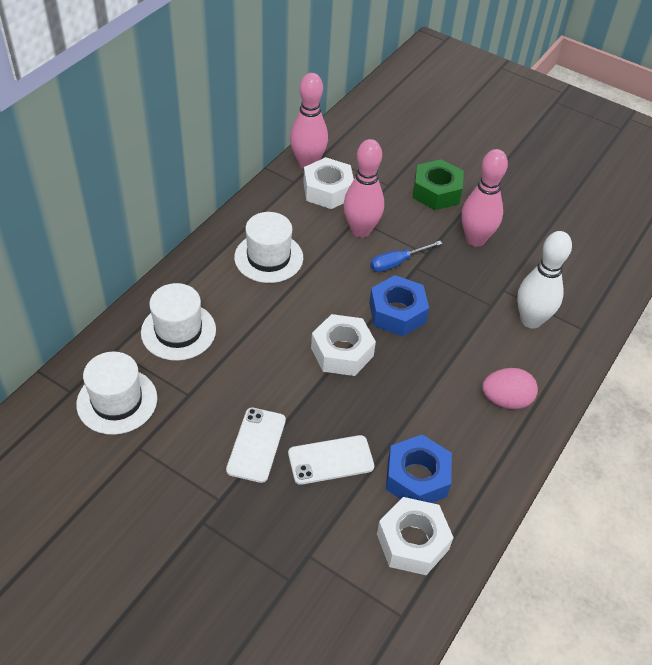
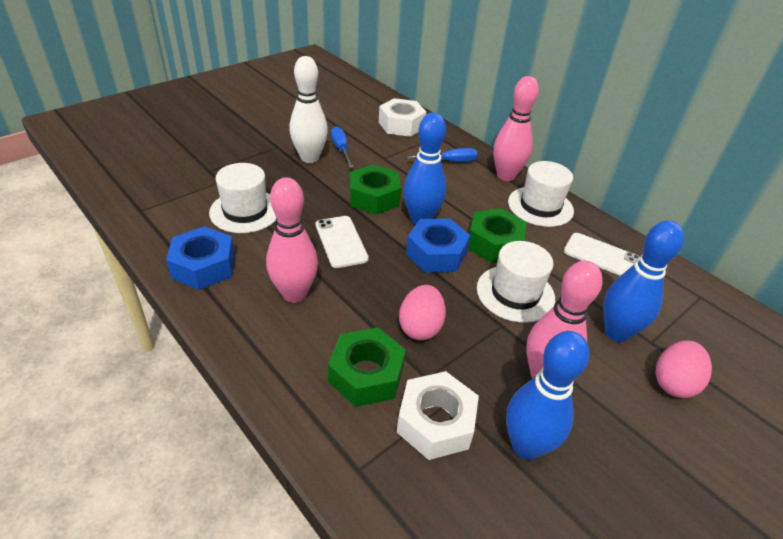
blue bowling pin: 0 -> 3
blue screwdriver: 1 -> 2
green nut: 1 -> 3
pink egg: 1 -> 2
white nut: 3 -> 2

